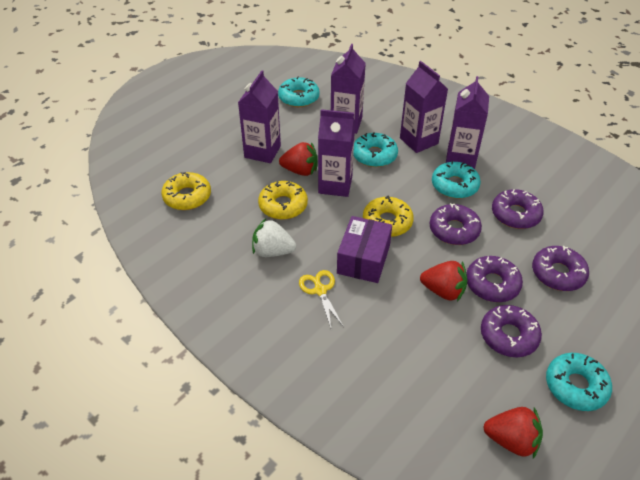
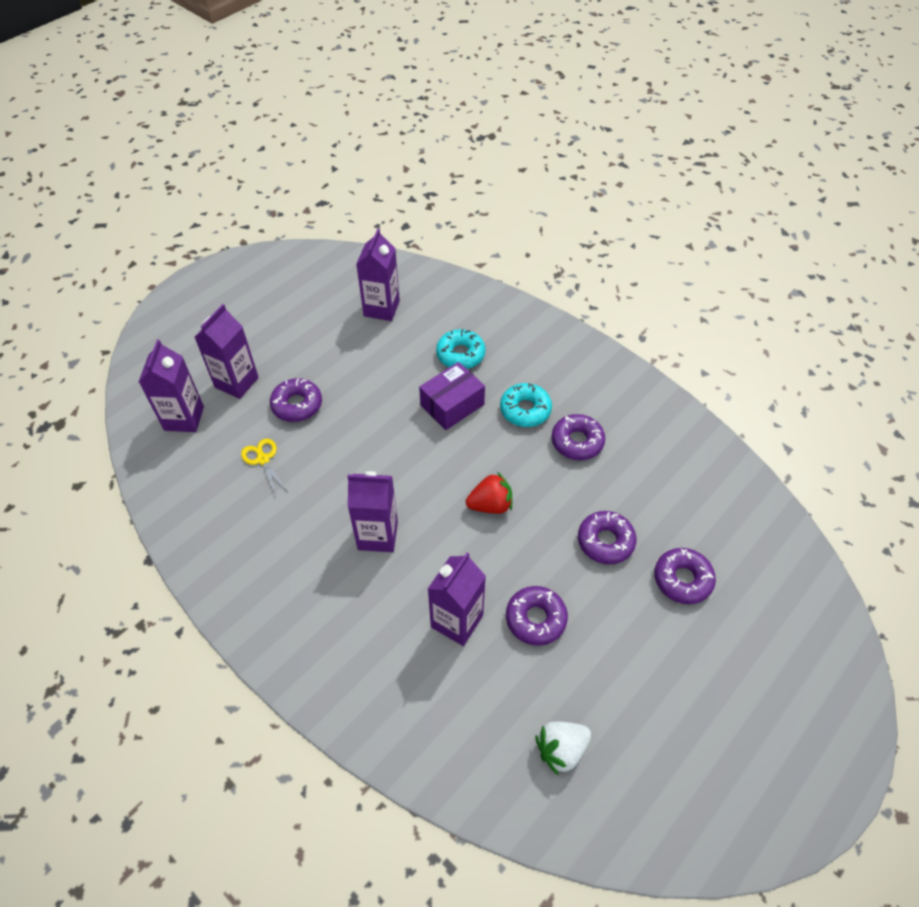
red strawberry: 3 -> 1
turquoise donut: 4 -> 2
yellow donut: 3 -> 0

